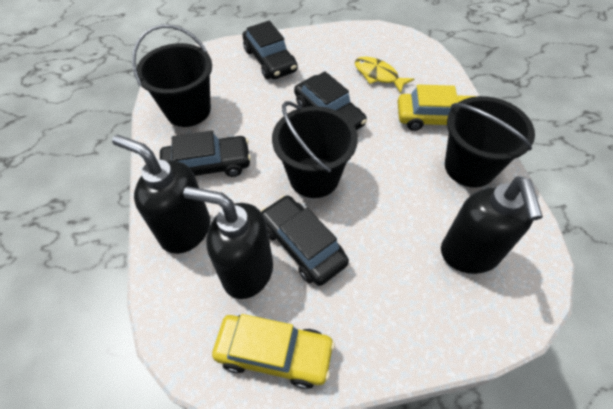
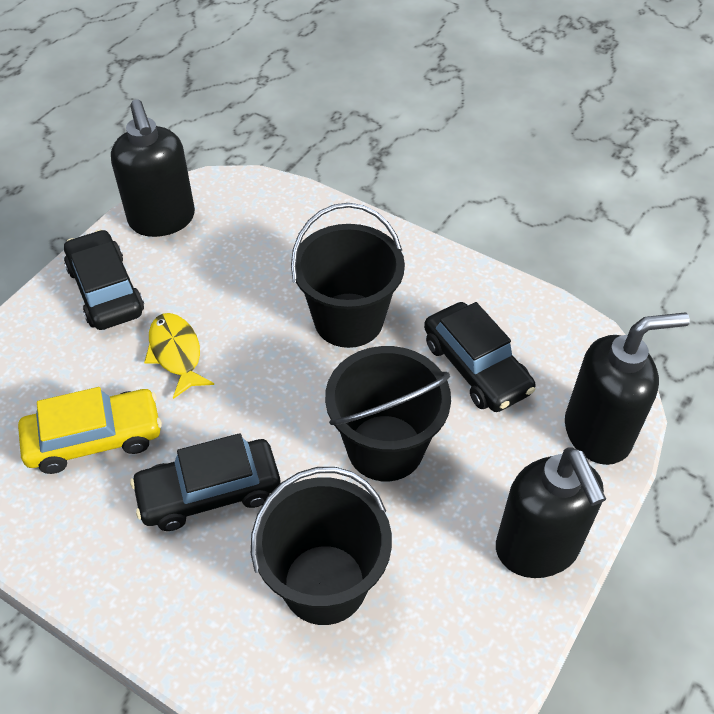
black car: 4 -> 3
yellow car: 2 -> 1

